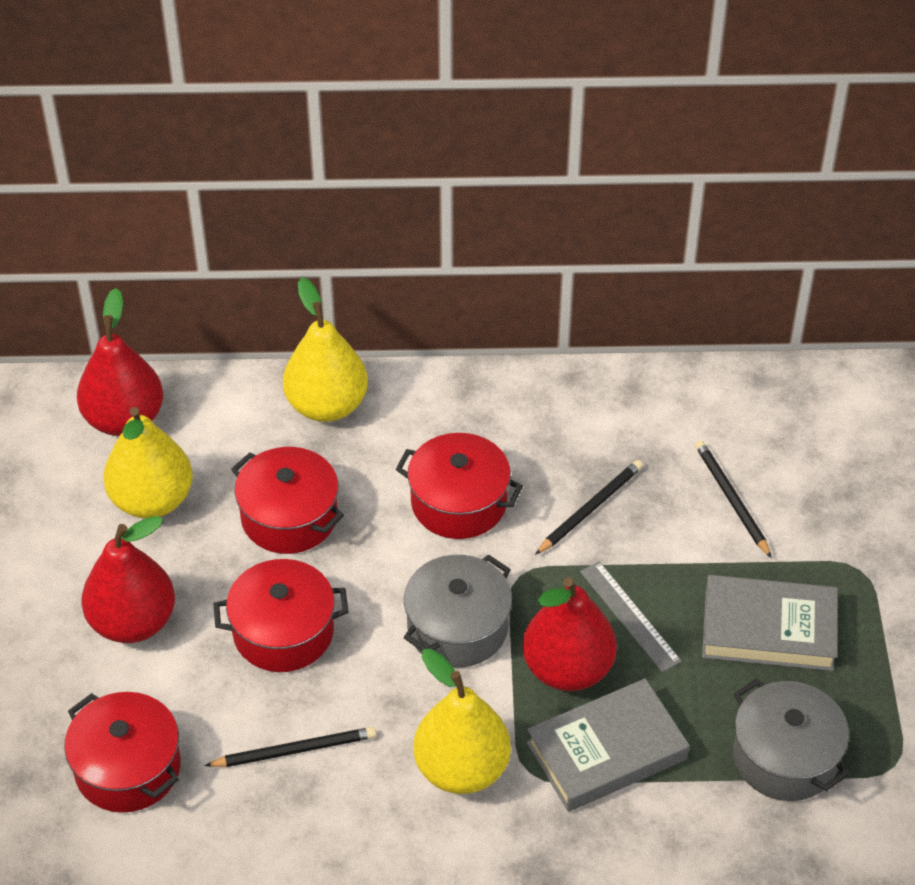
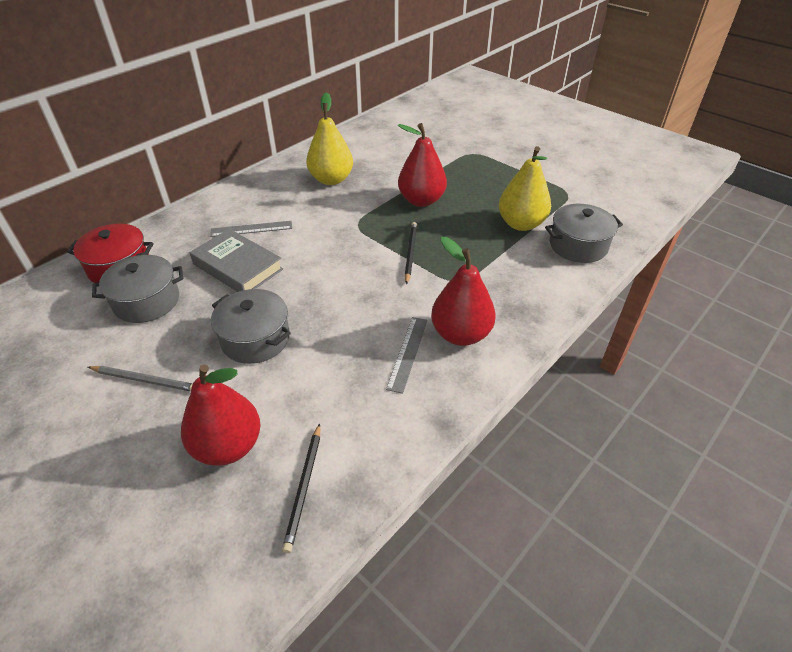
black pencil: 3 -> 2
grey book: 2 -> 1
grey pencil: 0 -> 1
grey pot: 2 -> 3
grey ruler: 1 -> 2
red pot: 4 -> 1
yellow pear: 3 -> 2

